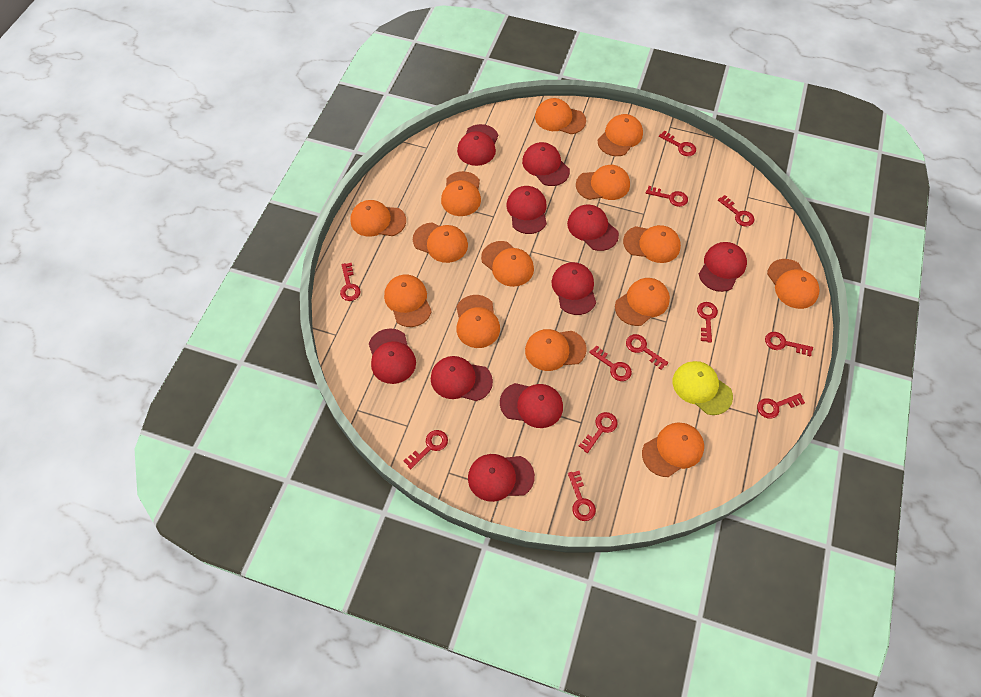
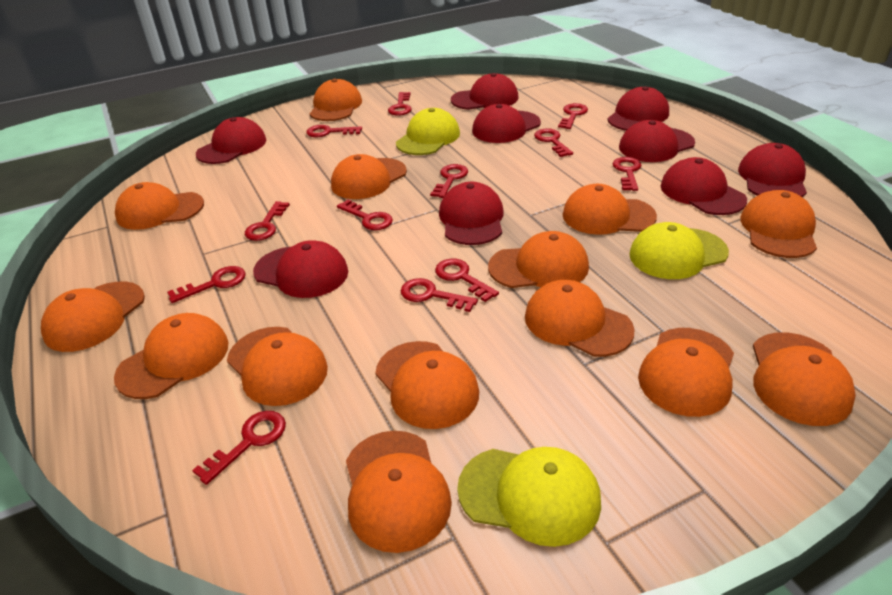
red cap: 10 -> 9
yellow cap: 1 -> 3

